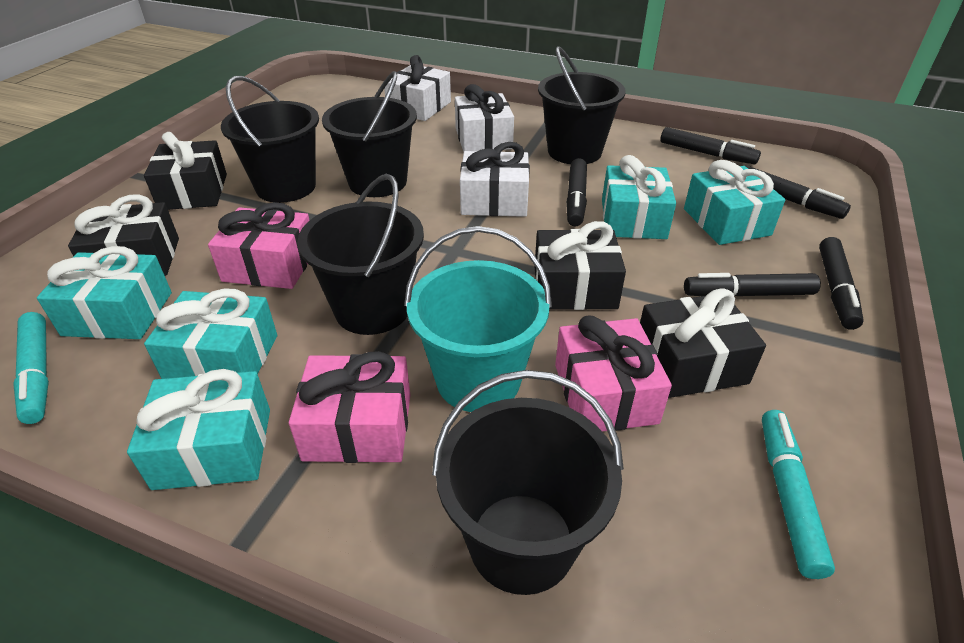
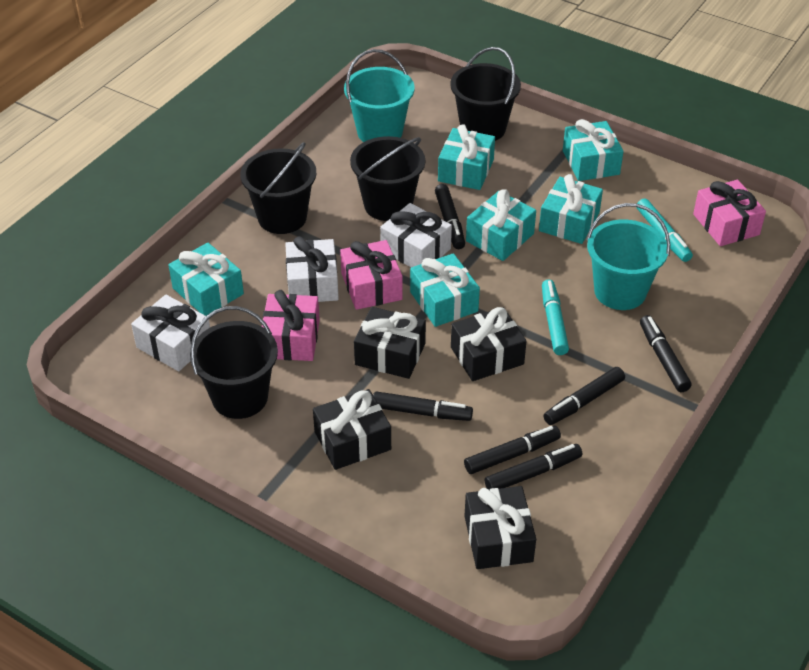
black bucket: 5 -> 4
black marker: 5 -> 6
turquoise bucket: 1 -> 2
turquoise gift: 5 -> 6

